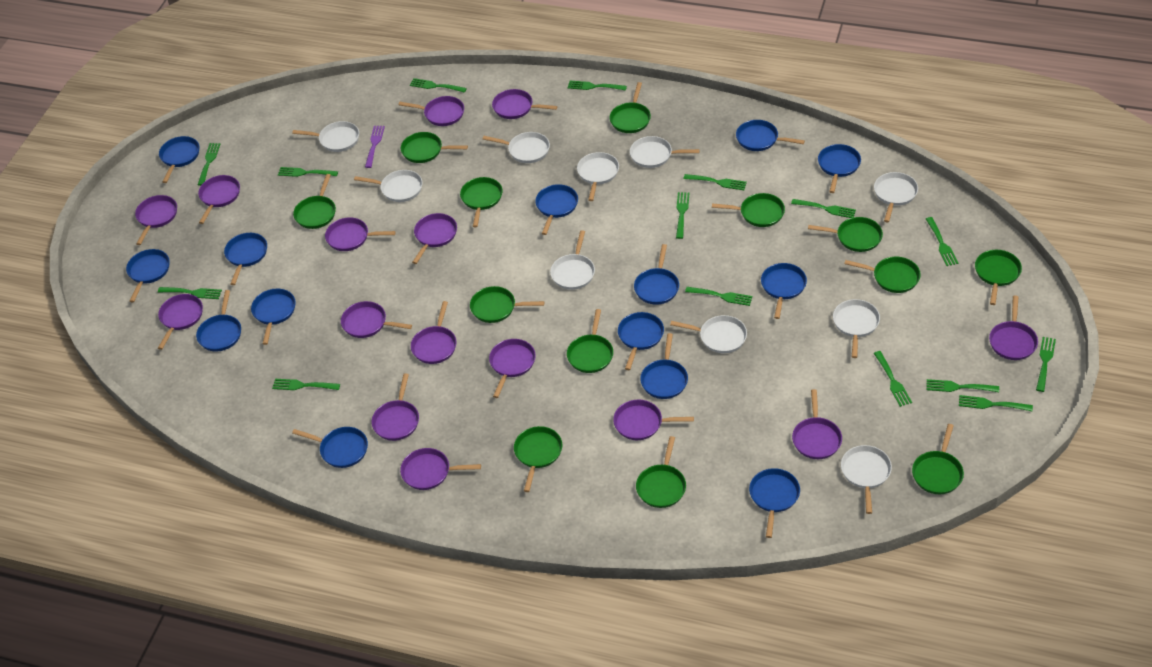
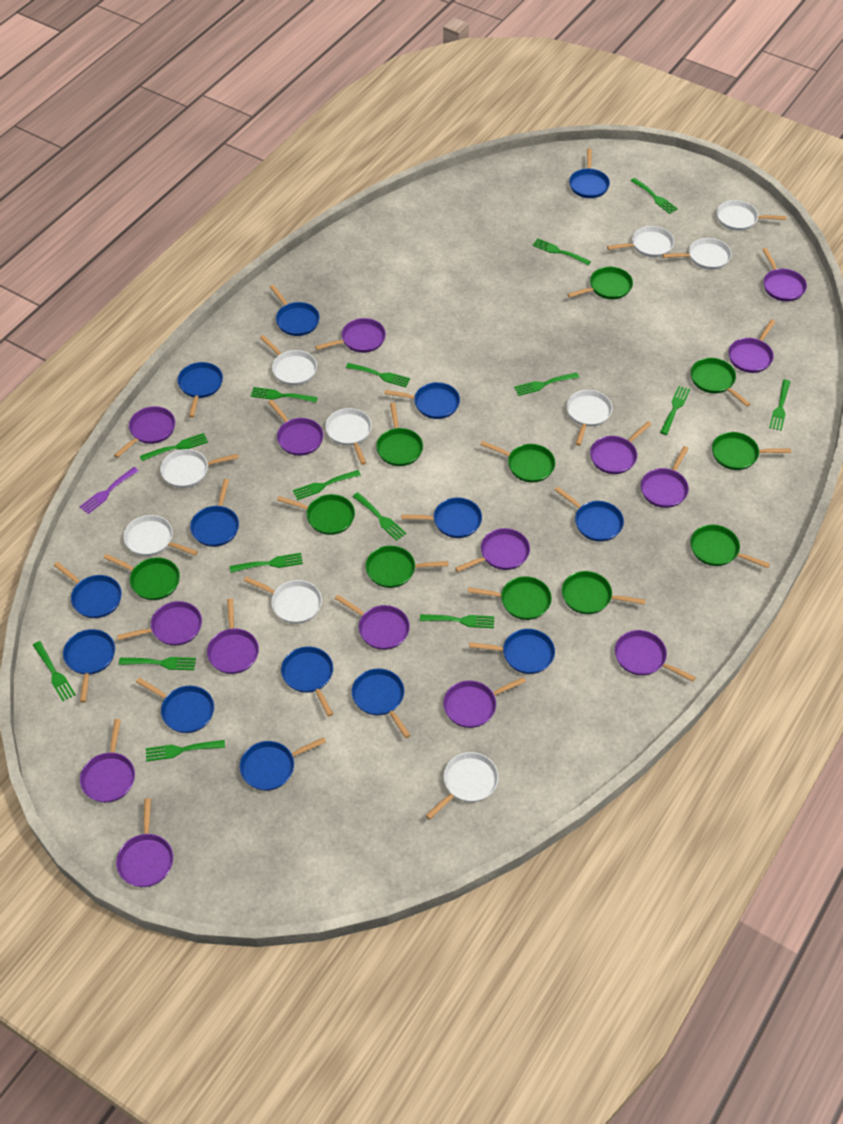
green pan: 13 -> 11

